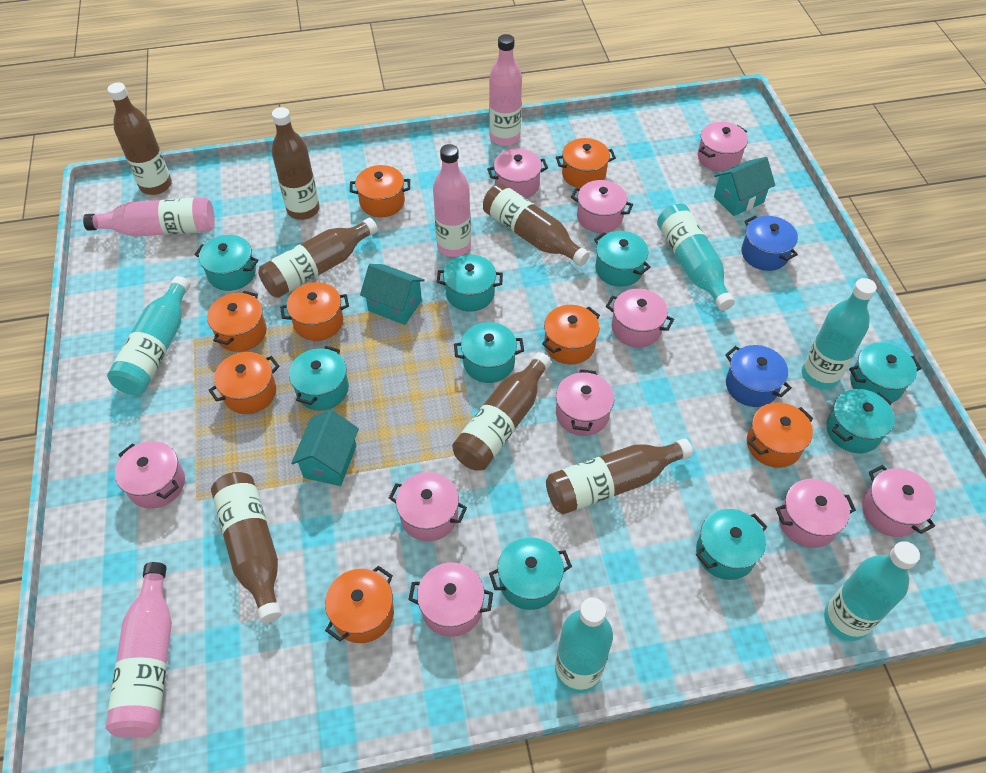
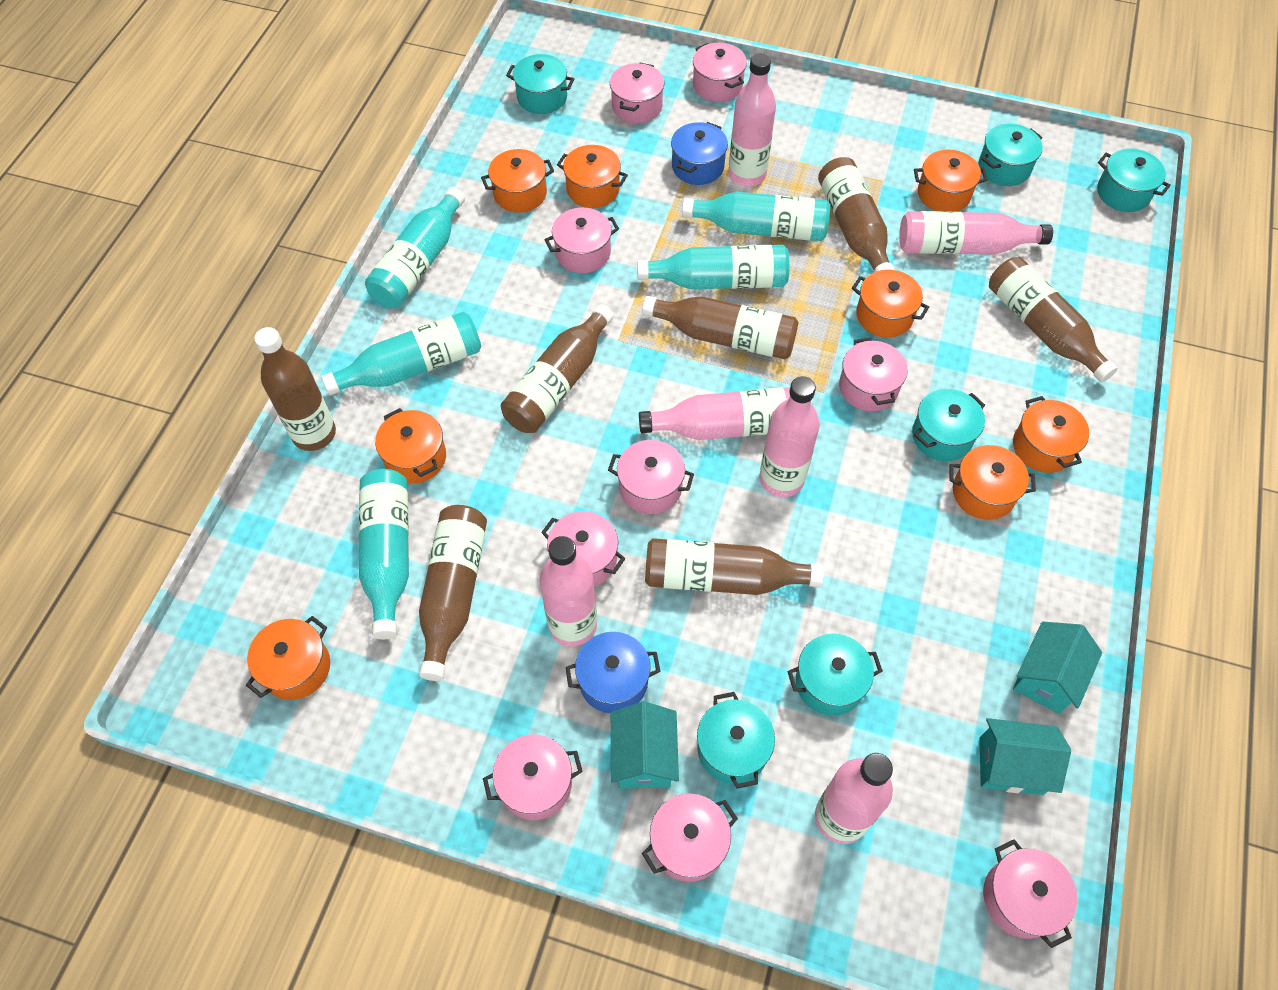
pink bottle: 4 -> 6
pink pot: 10 -> 9
turquoise pot: 9 -> 6

